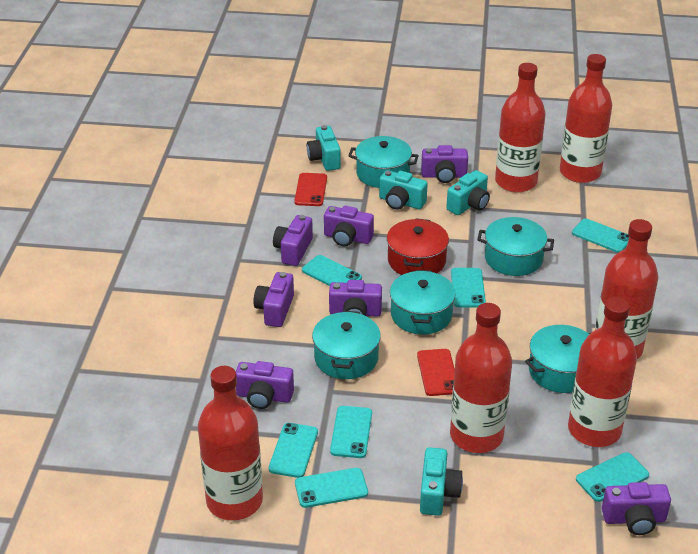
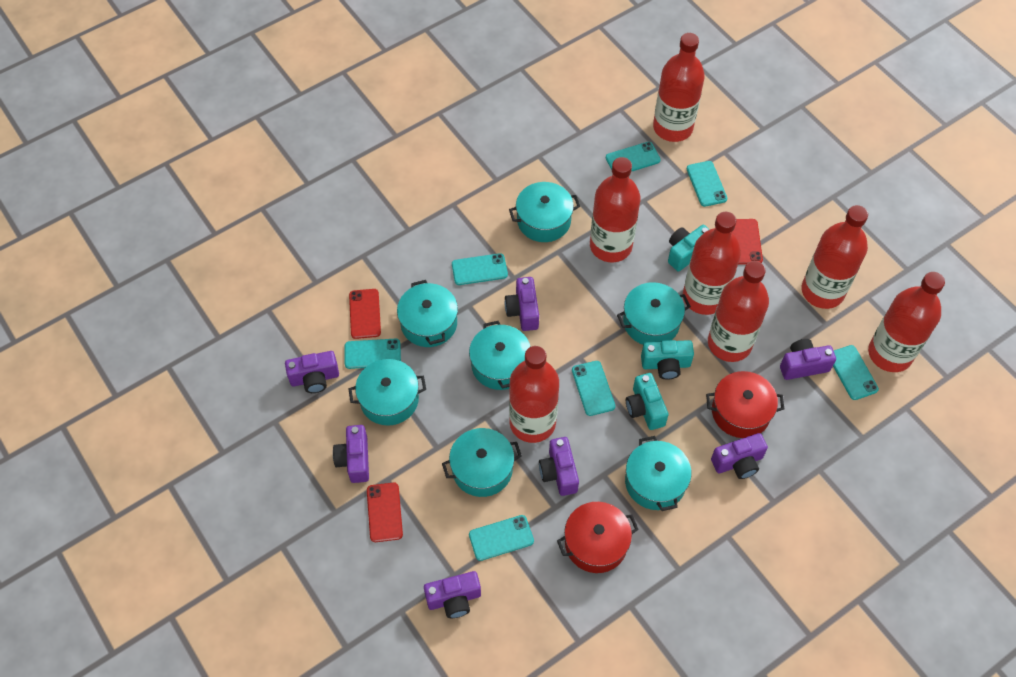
red bottle: 6 -> 7
red phone: 2 -> 3
red pot: 1 -> 2
turquoise camera: 4 -> 3
turquoise pot: 5 -> 7

